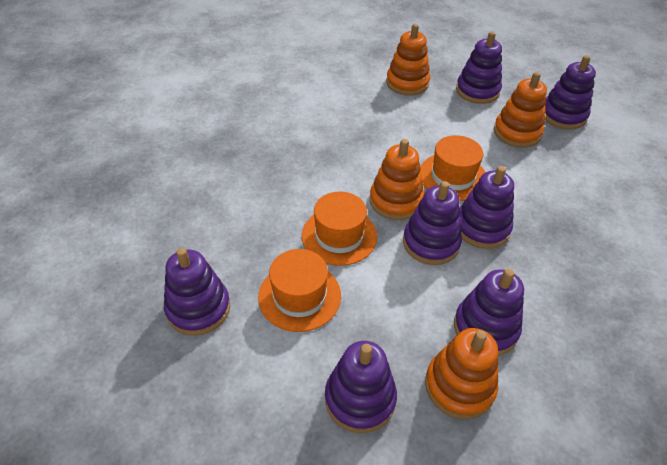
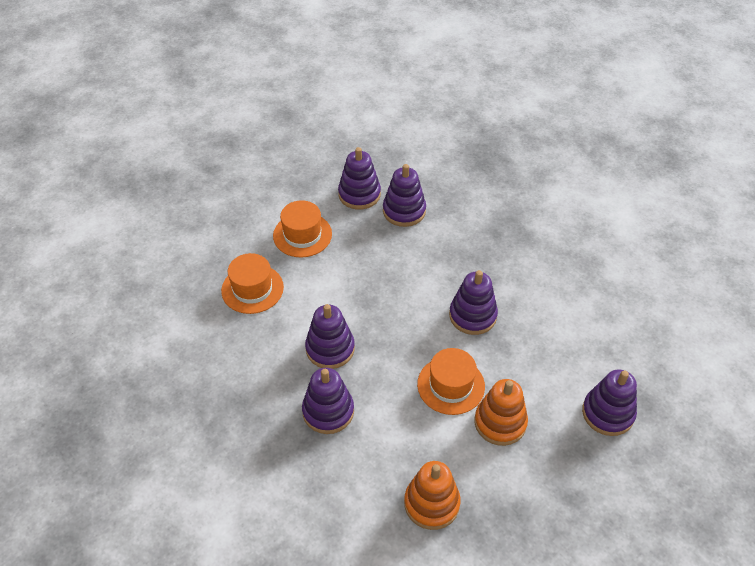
orange stacking toy: 4 -> 2
purple stacking toy: 7 -> 6

